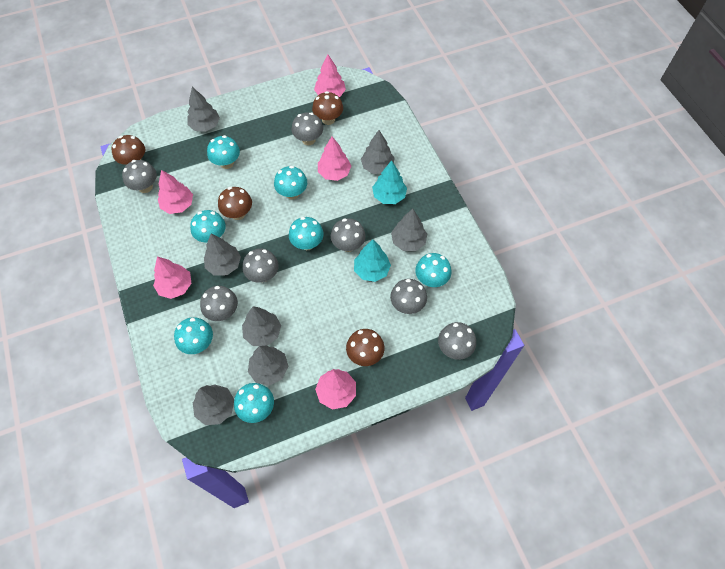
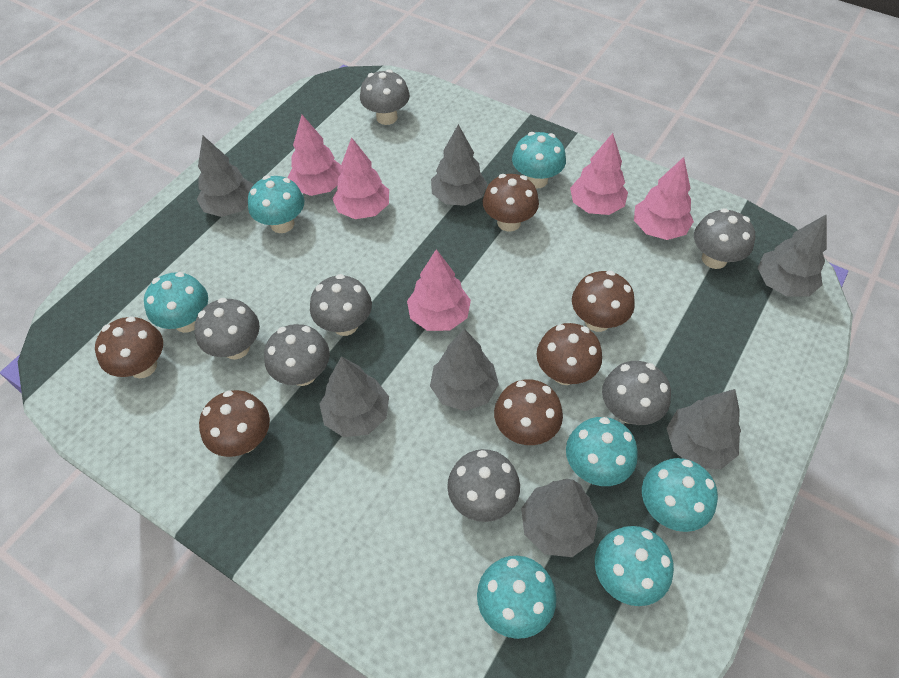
brown mushroom: 4 -> 6
turquoise tree: 2 -> 0

